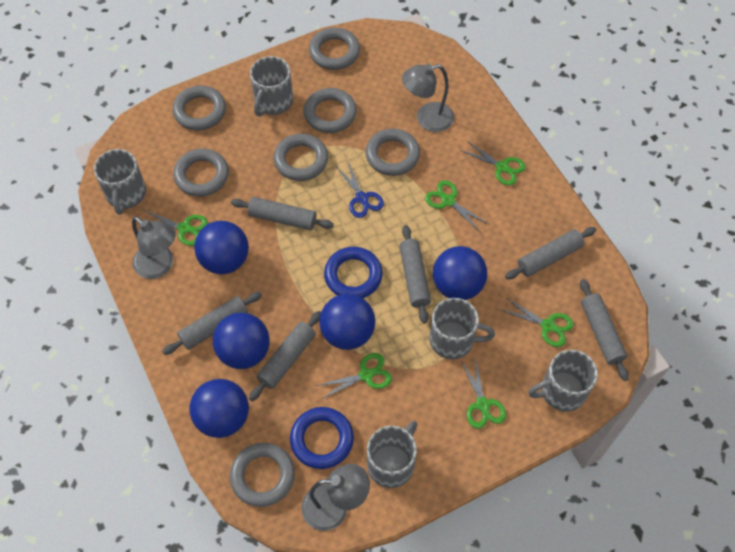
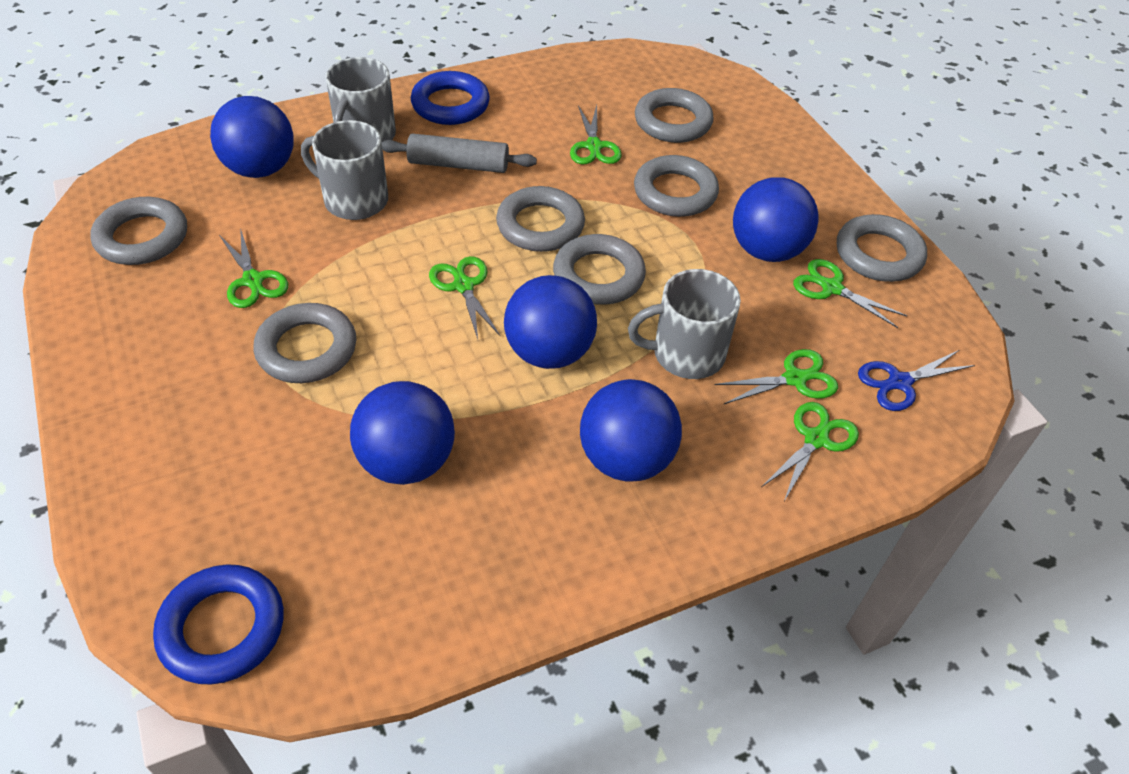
grey lamp: 3 -> 0
grey mug: 5 -> 3
grey rolling pin: 6 -> 1

